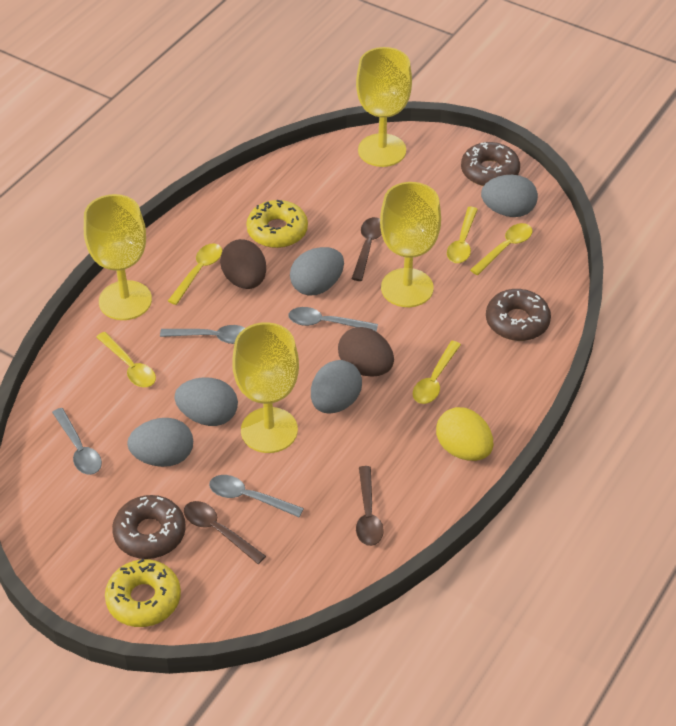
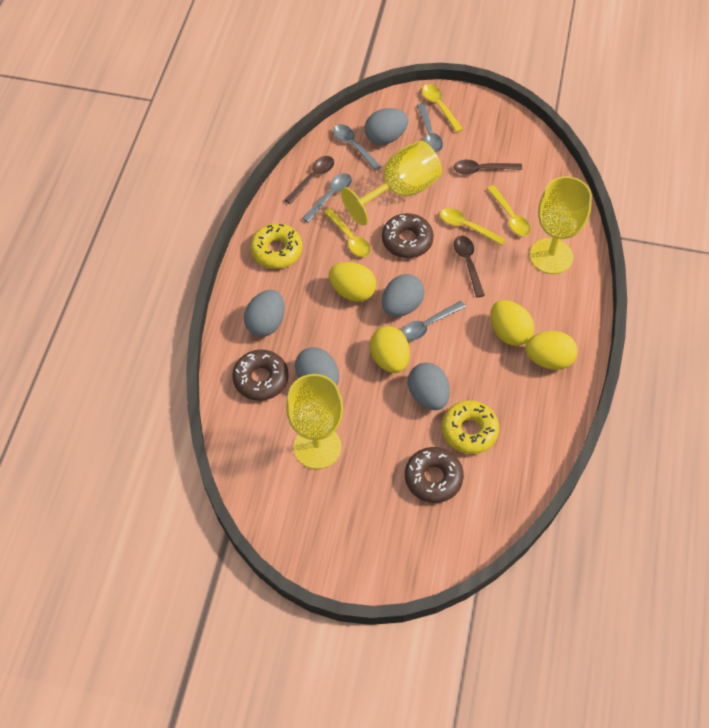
brown egg: 2 -> 0
yellow egg: 1 -> 4
yellow goblet: 4 -> 3
yellow spoon: 5 -> 4

